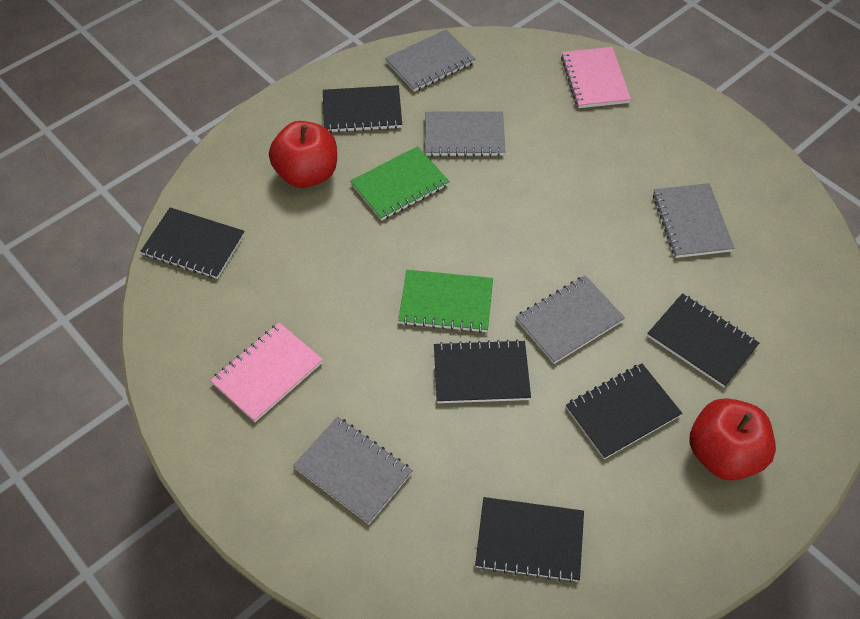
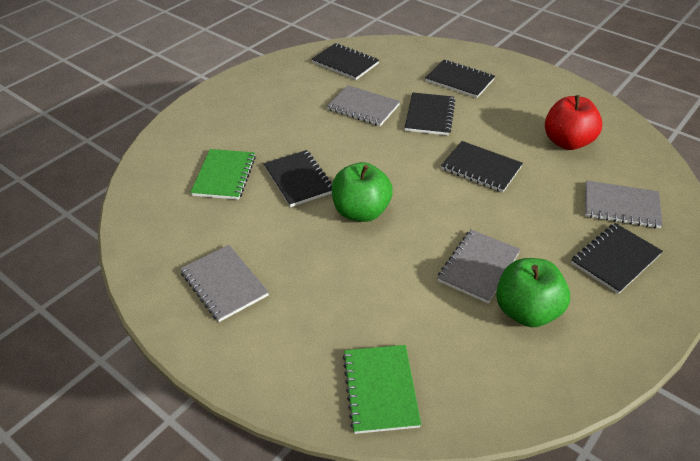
green apple: 0 -> 2
grey notebook: 5 -> 4
pink notebook: 2 -> 0
red apple: 2 -> 1

